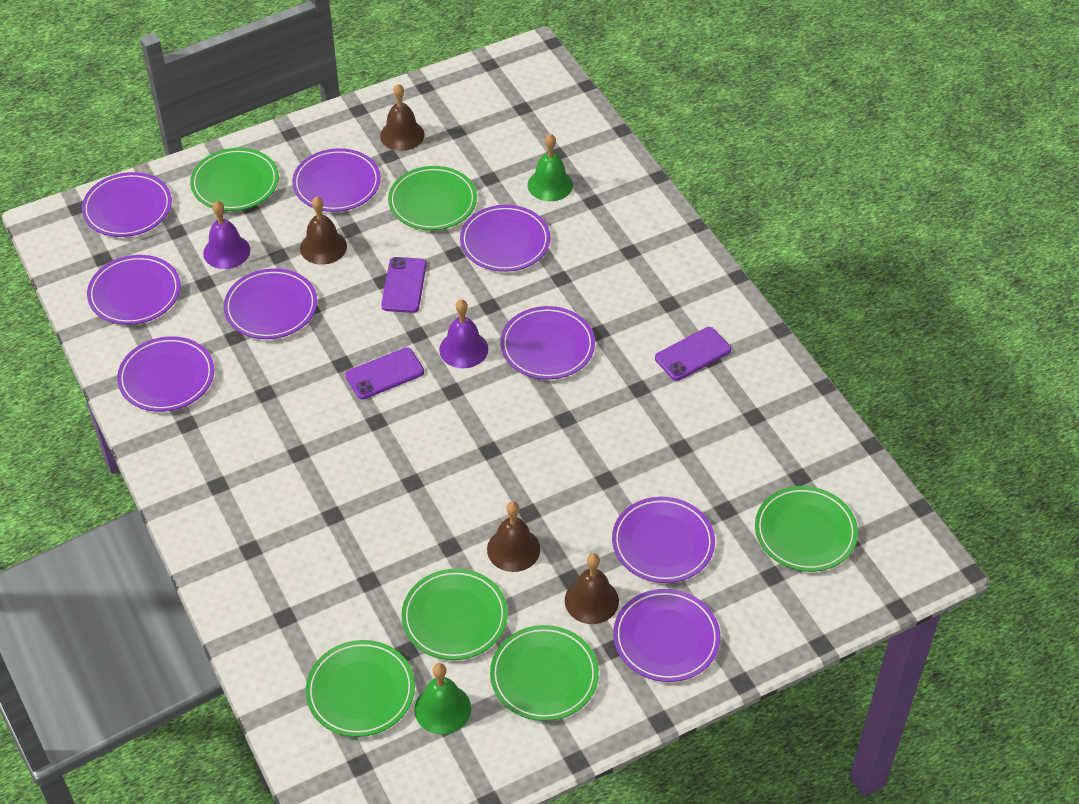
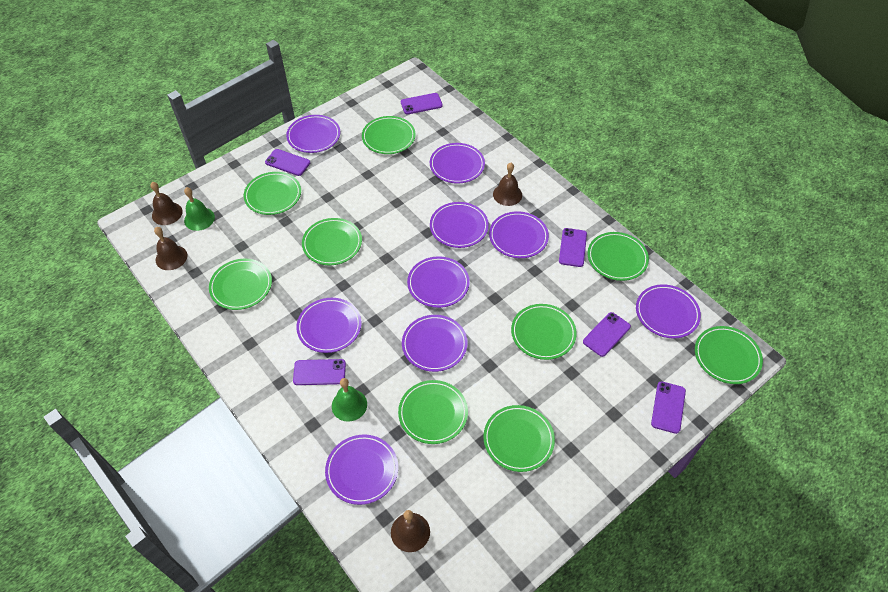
green plate: 6 -> 9
purple bell: 2 -> 0
purple phone: 3 -> 6

